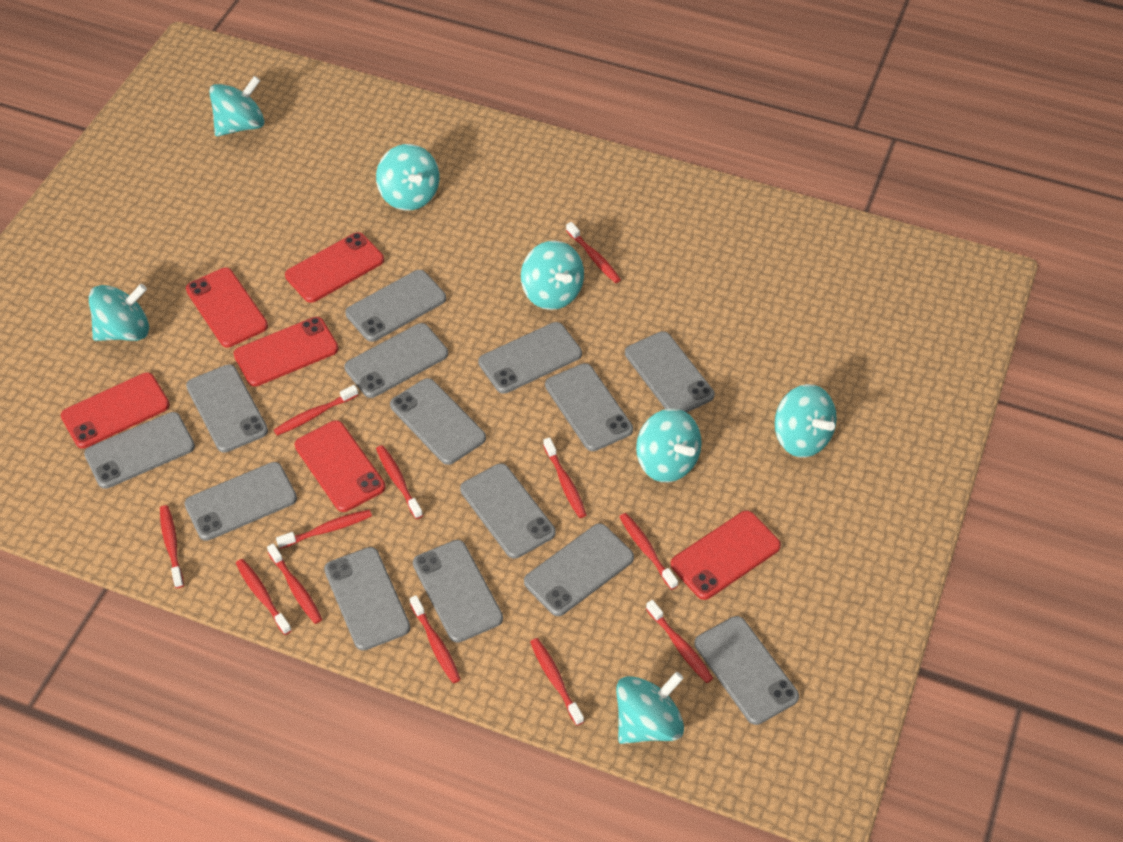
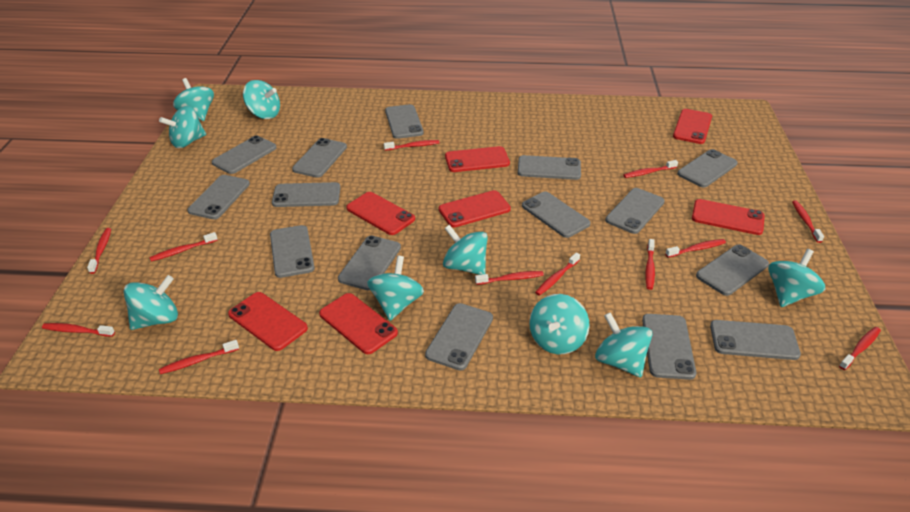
grey phone: 14 -> 15
red phone: 6 -> 7
turquoise spinning top: 7 -> 9

